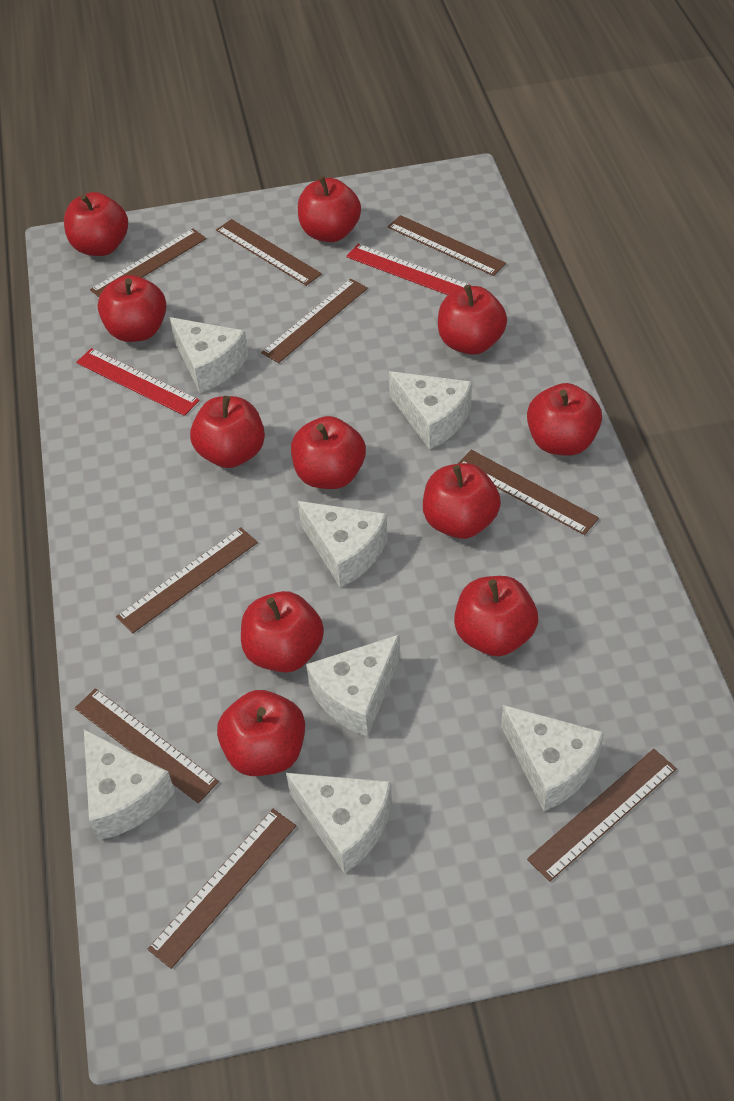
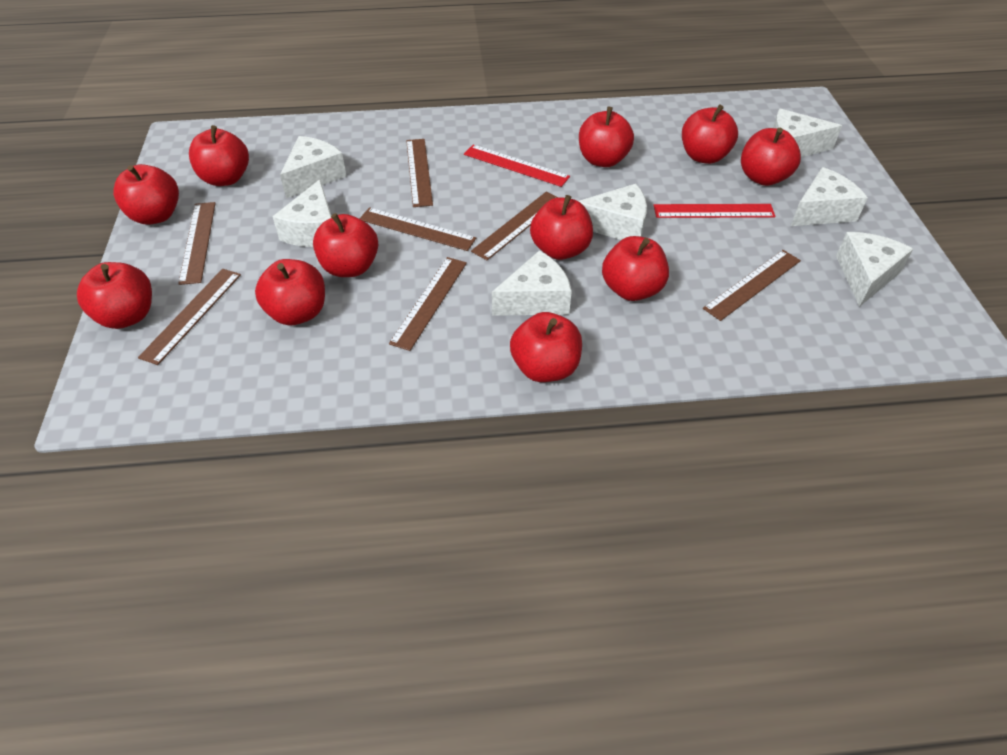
brown ruler: 9 -> 7

